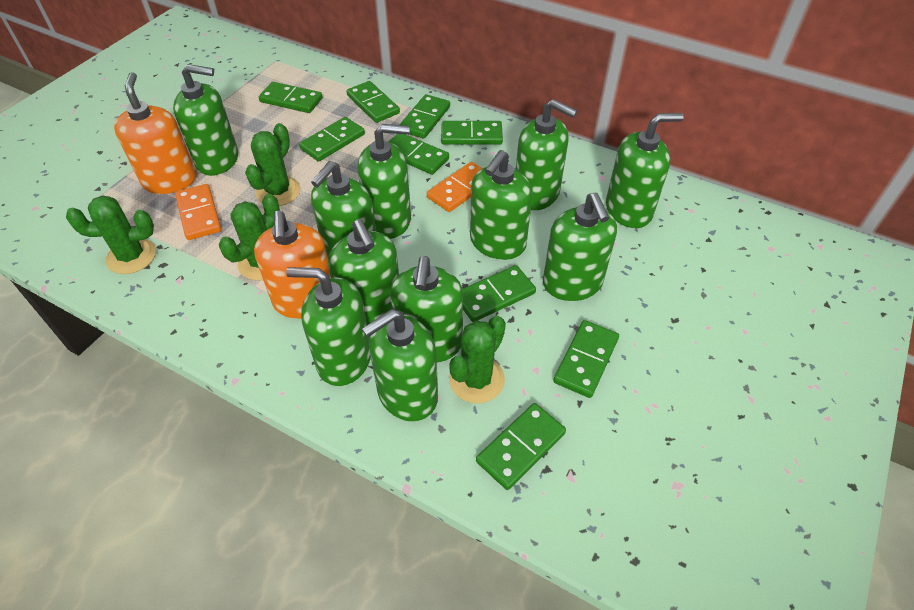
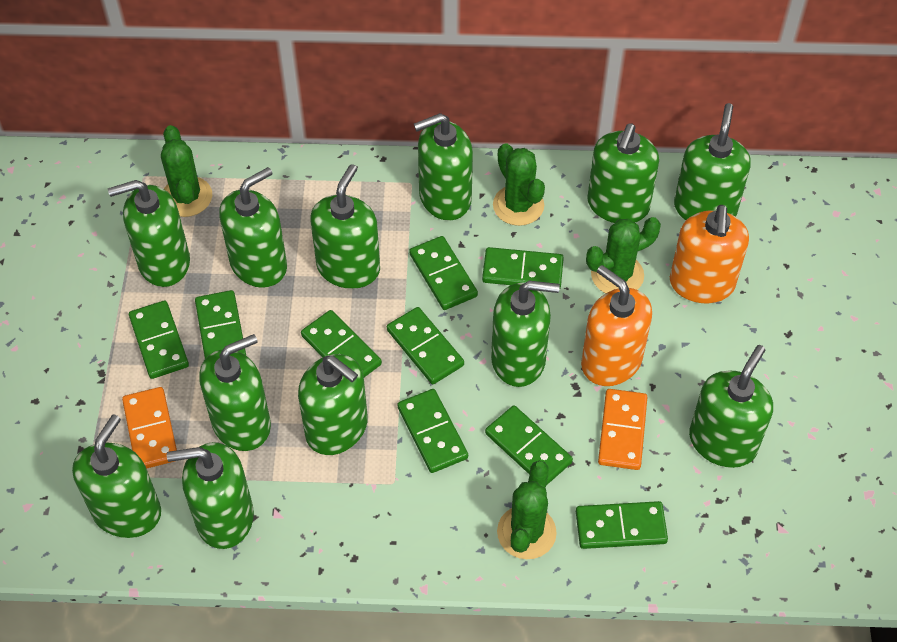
green soap dispenser: 11 -> 12

